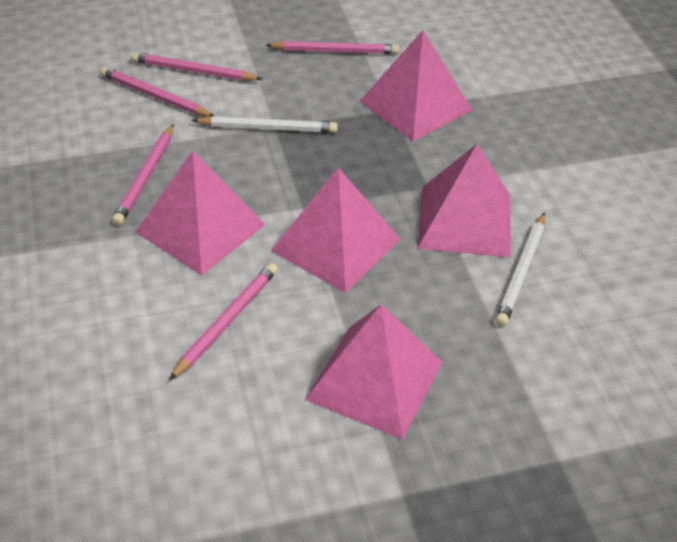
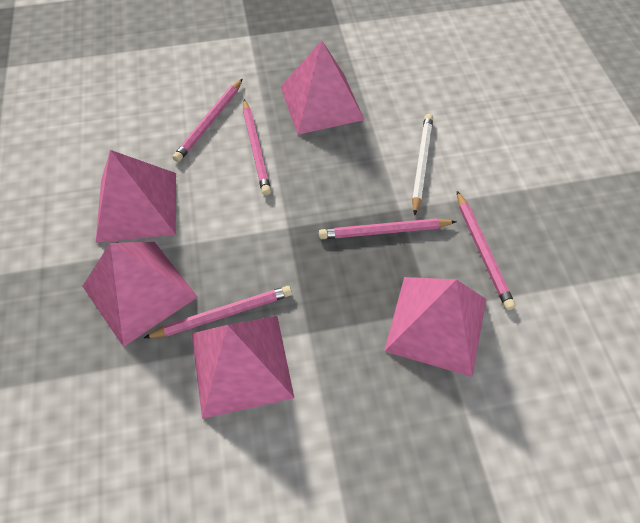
white pencil: 2 -> 1

